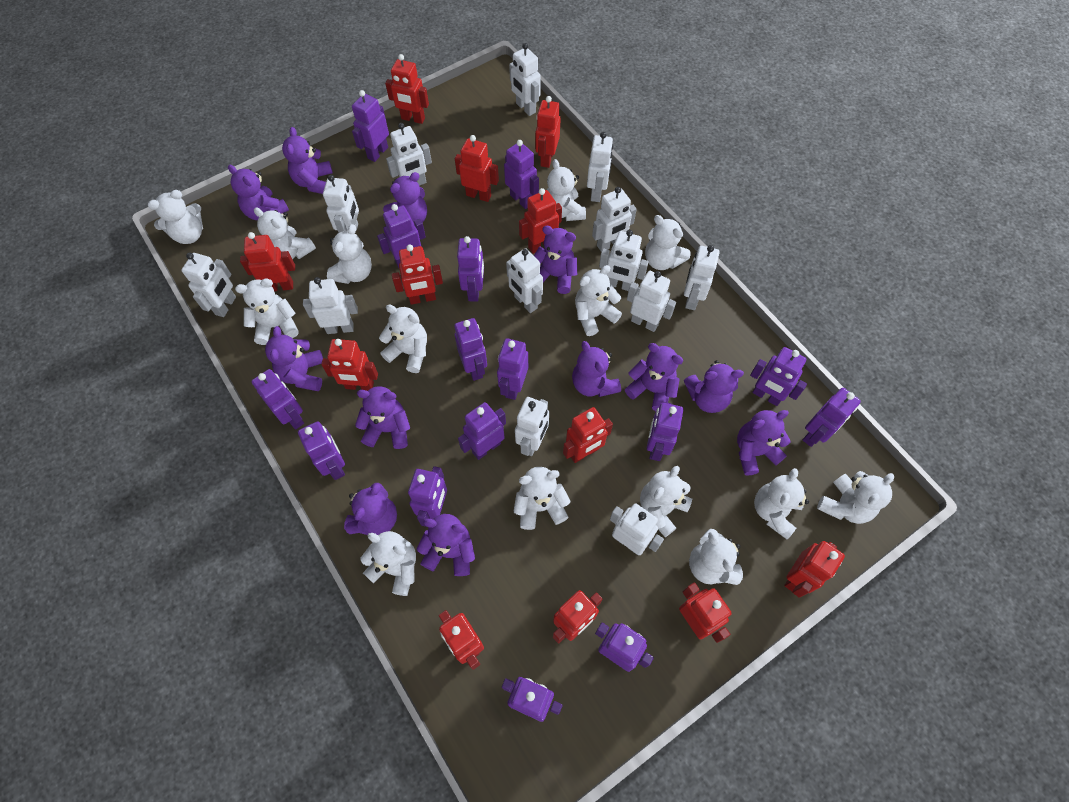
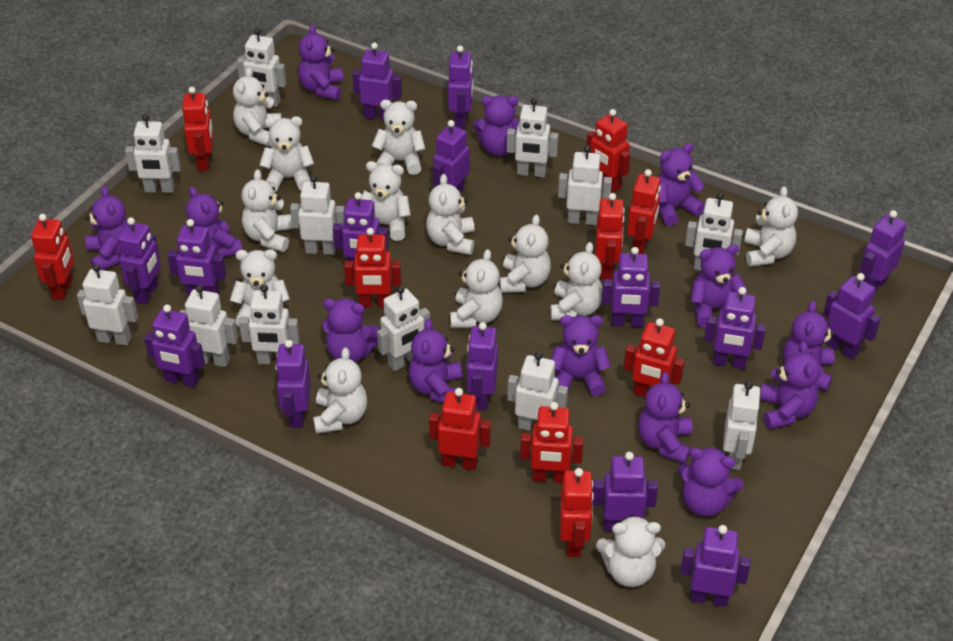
purple teddy bear: 12 -> 13
red robot: 12 -> 10
white robot: 13 -> 12
white teddy bear: 14 -> 13

